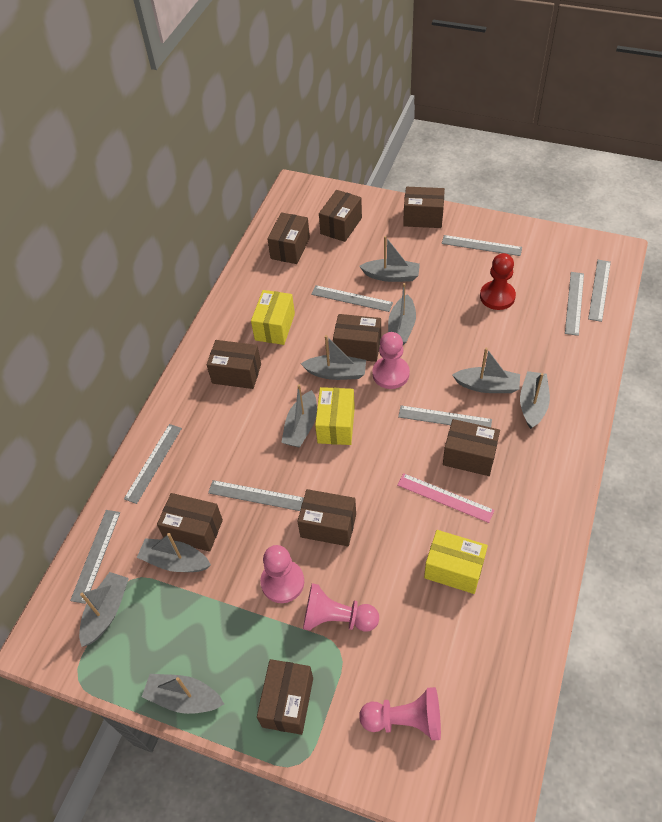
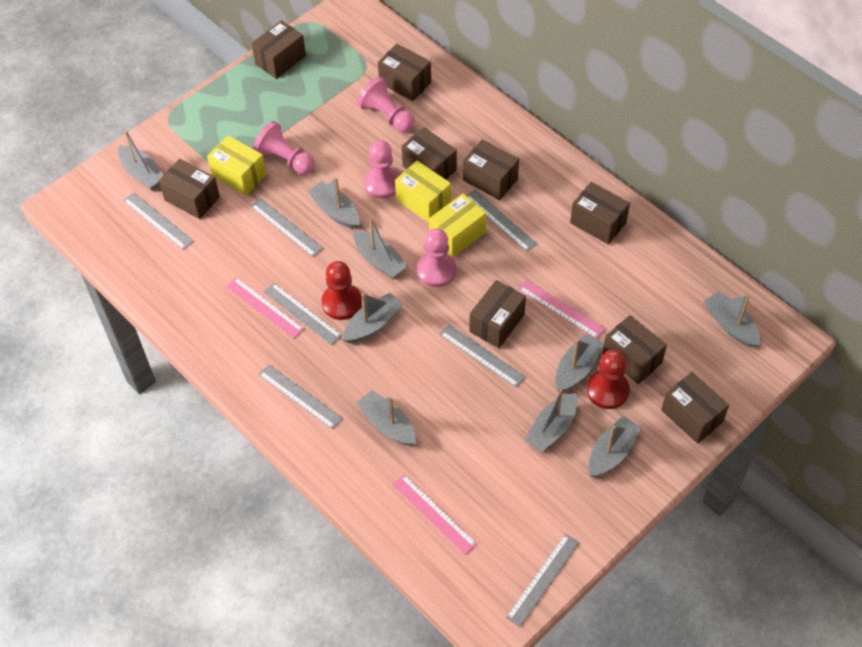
grey ruler: 8 -> 7
pink ruler: 1 -> 3
red pawn: 1 -> 2

